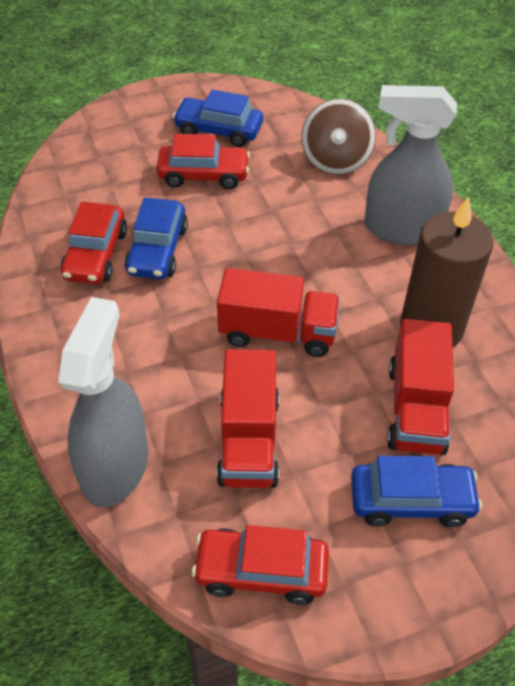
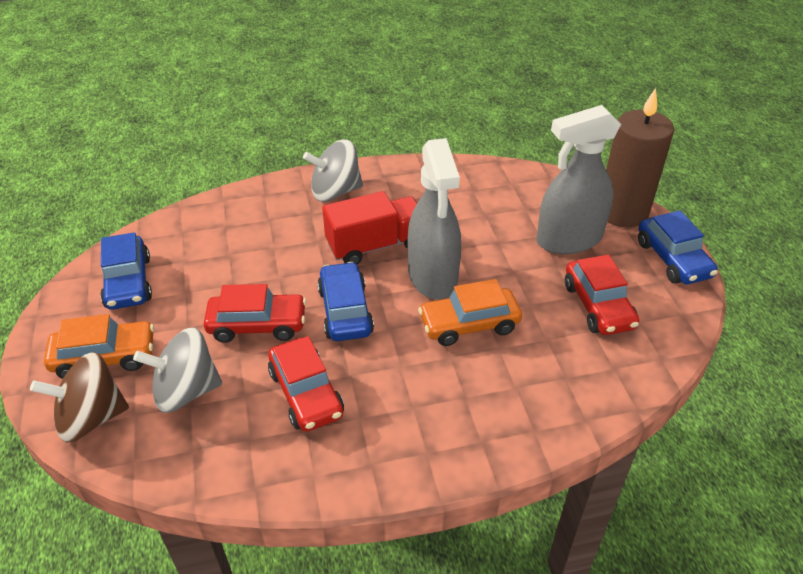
grey spinning top: 0 -> 2
orange car: 0 -> 2
red truck: 3 -> 1

